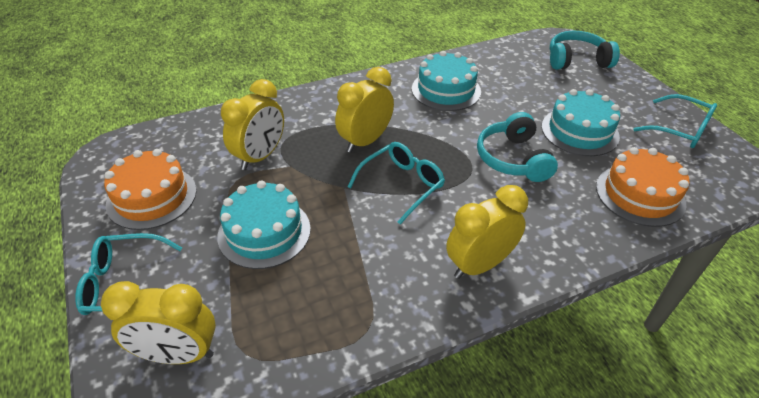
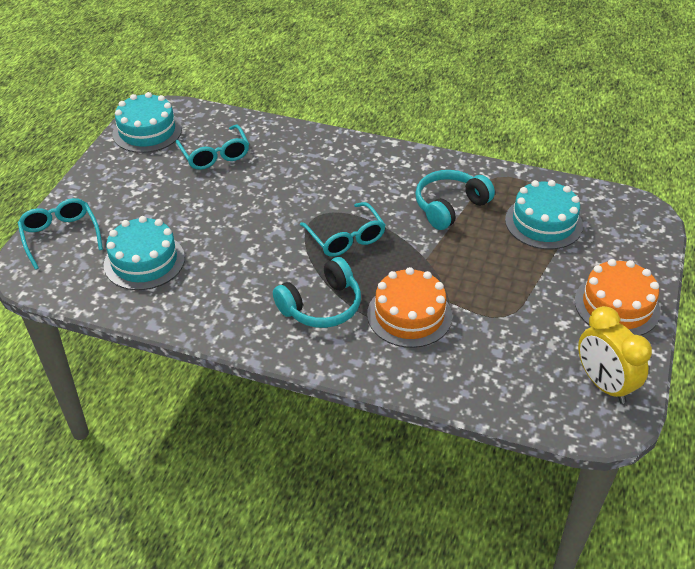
yellow clock: 4 -> 1

